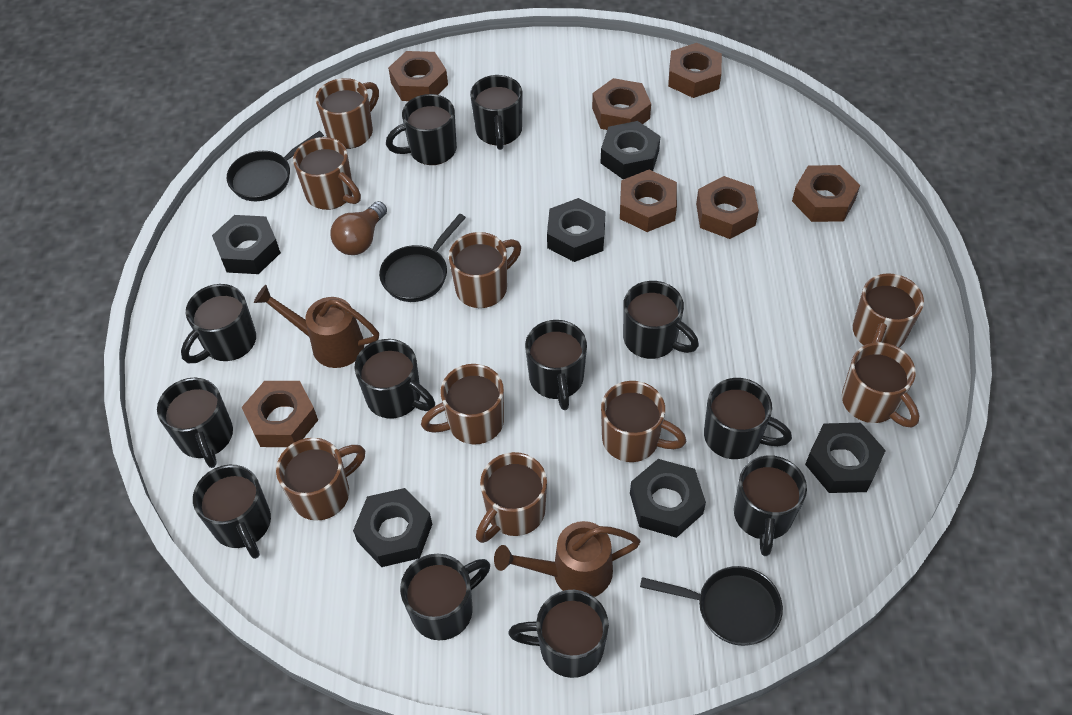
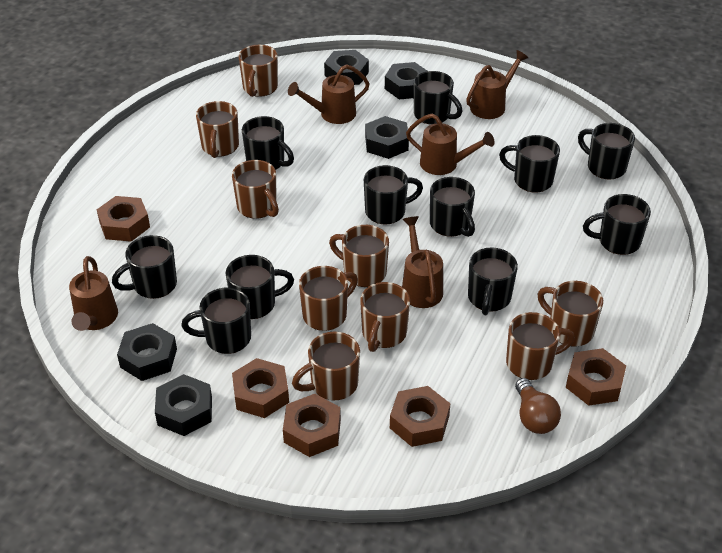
black mug: 12 -> 11
black nut: 6 -> 5
black pan: 3 -> 0
brown nut: 7 -> 5
brown watering can: 2 -> 5

